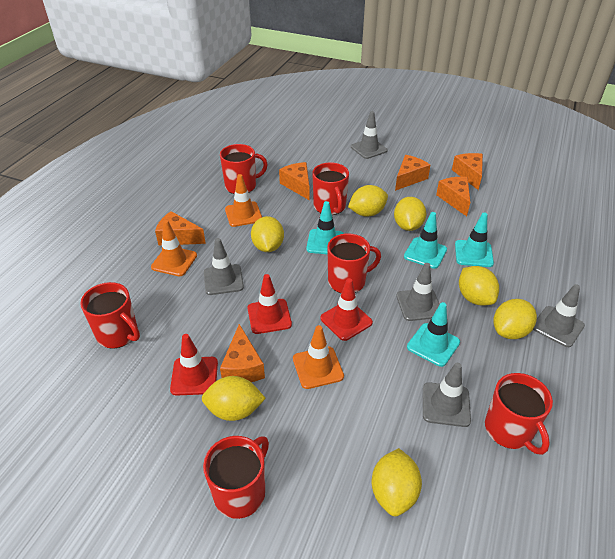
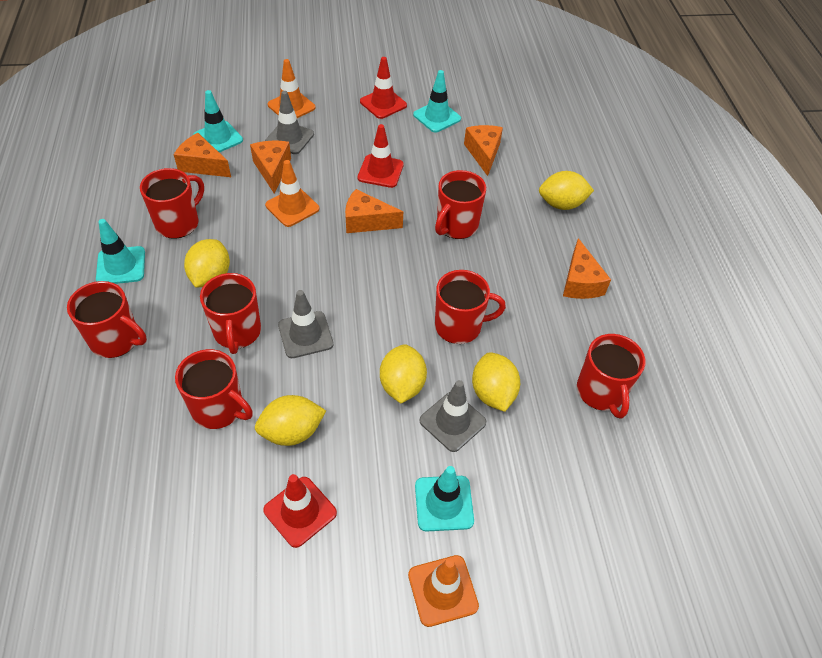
grey traffic cone: 5 -> 3
orange cheese: 6 -> 5
red mug: 6 -> 7
yellow lemon: 7 -> 5

